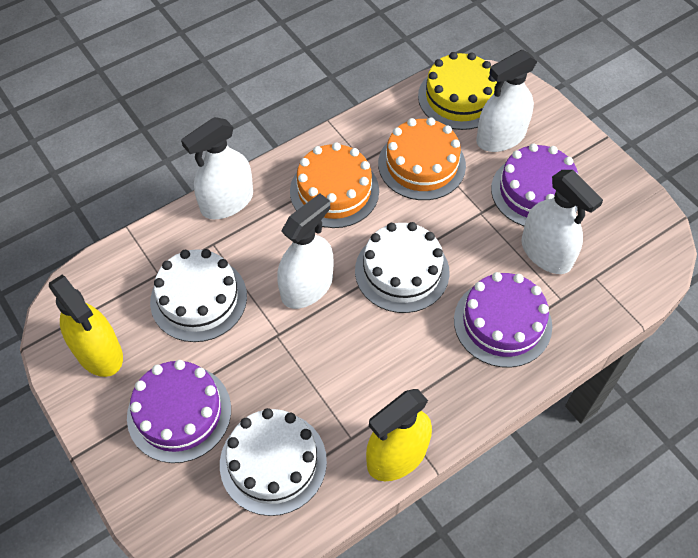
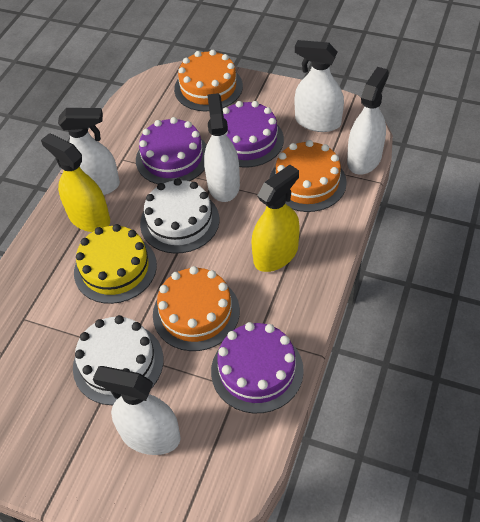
orange cake: 2 -> 3
white cake: 3 -> 2
white spray bottle: 4 -> 5

